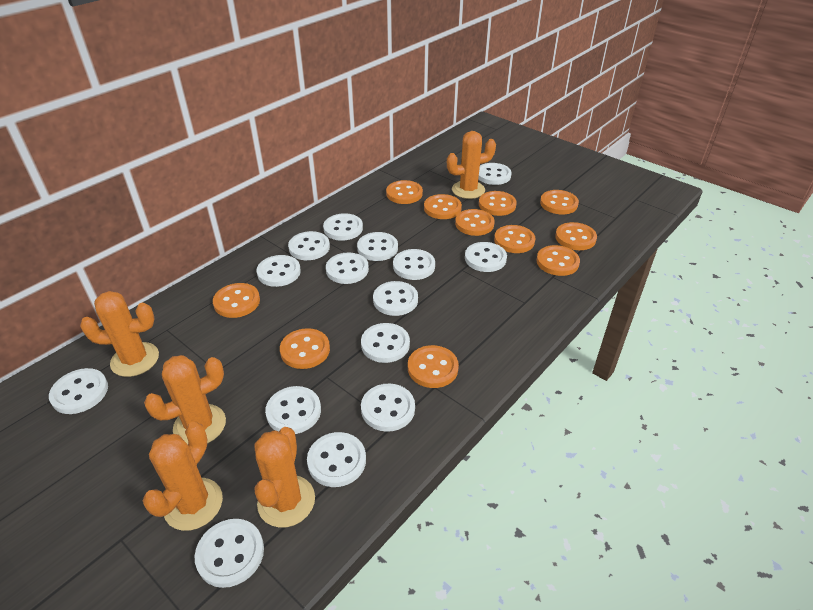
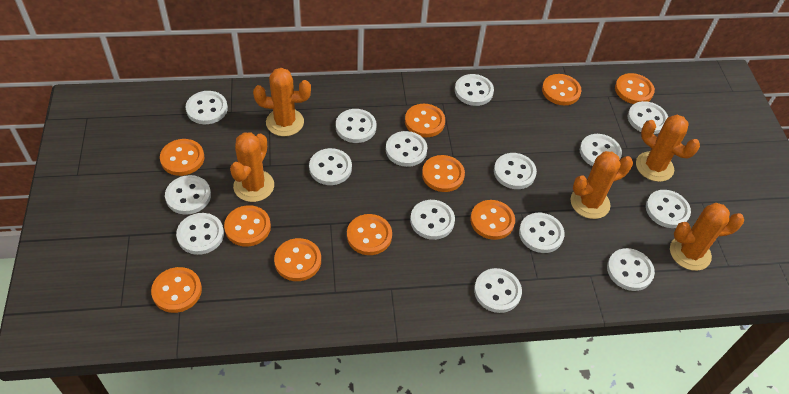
orange button: 11 -> 10

